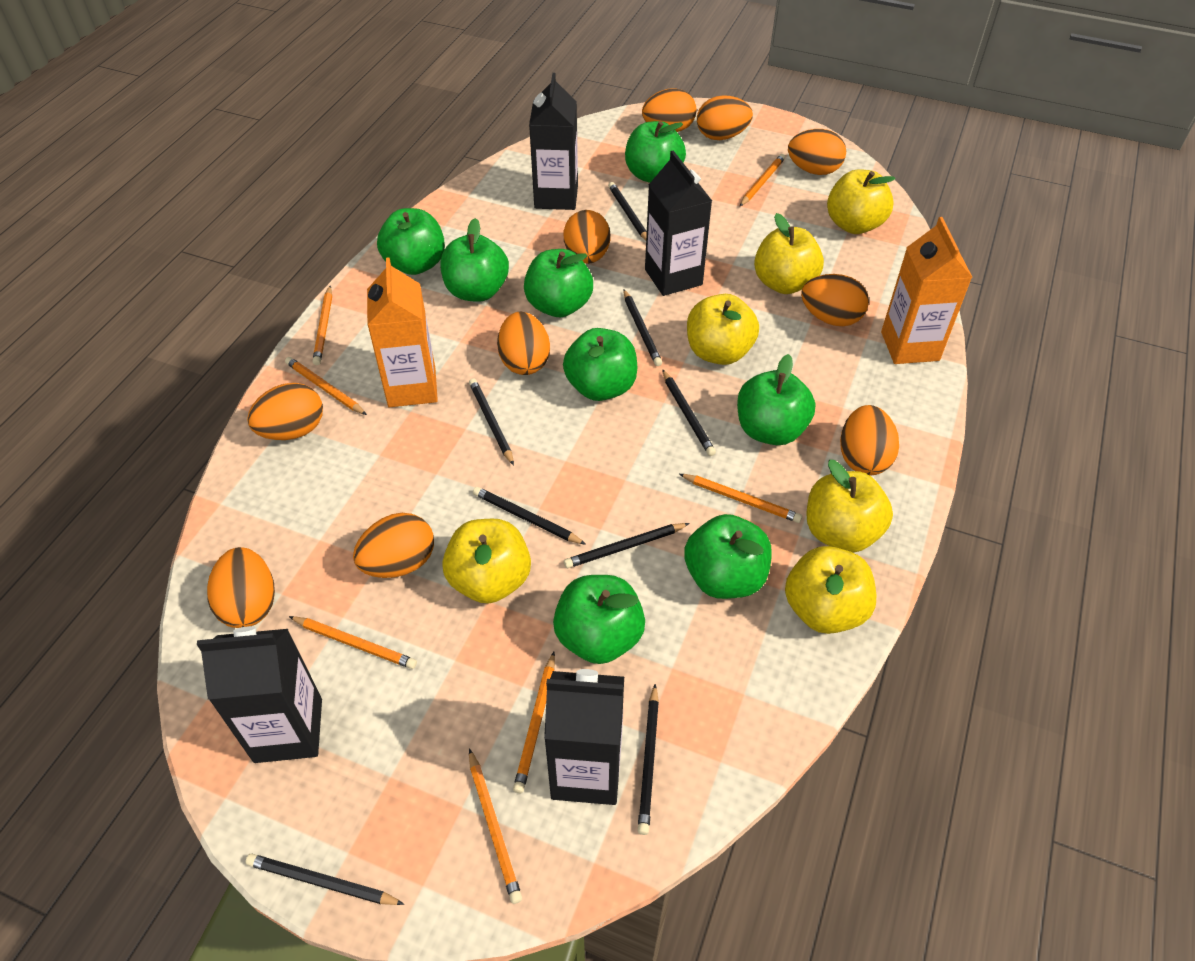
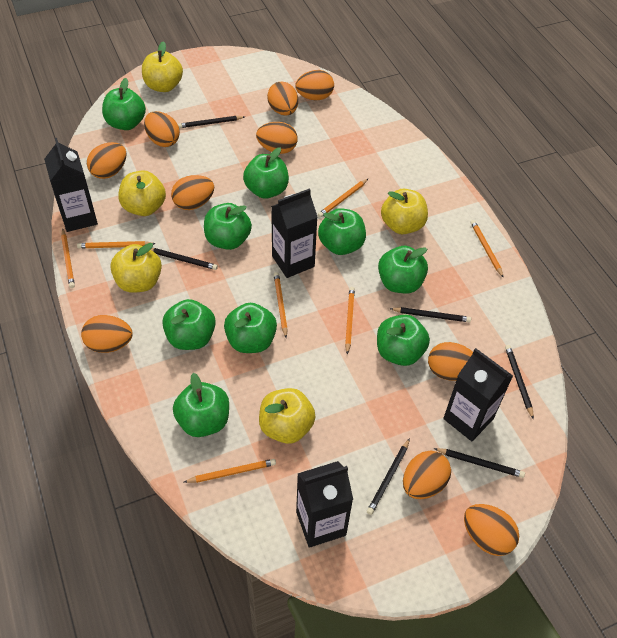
black pencil: 8 -> 6
green apple: 8 -> 9
orange carton: 2 -> 0
yellow apple: 6 -> 5

